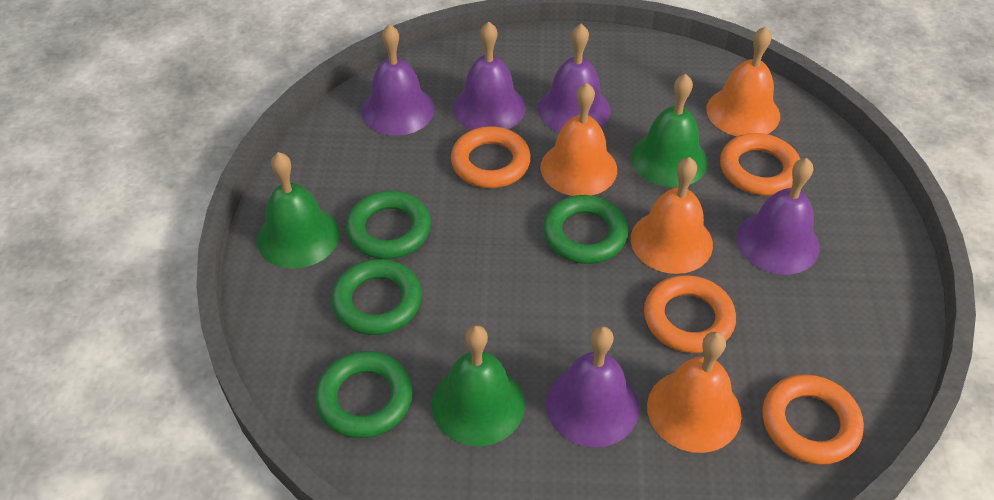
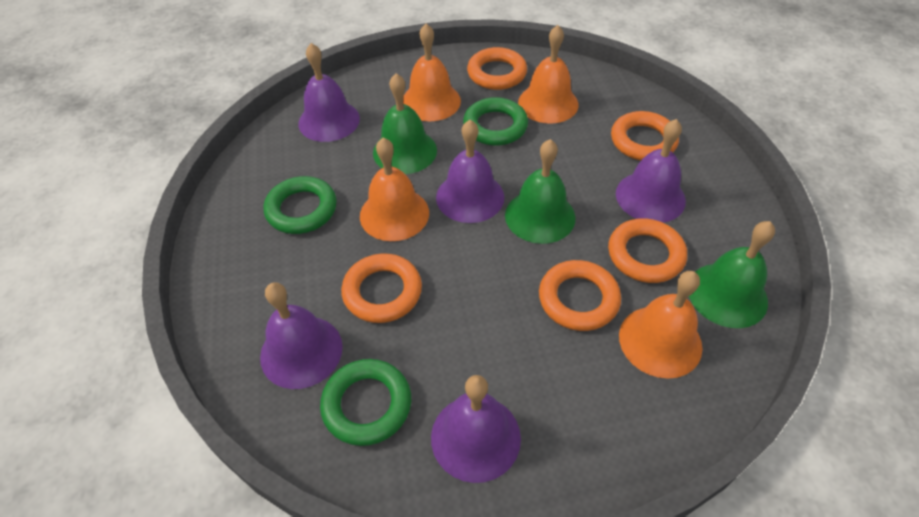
green ring: 4 -> 3
orange ring: 4 -> 5

